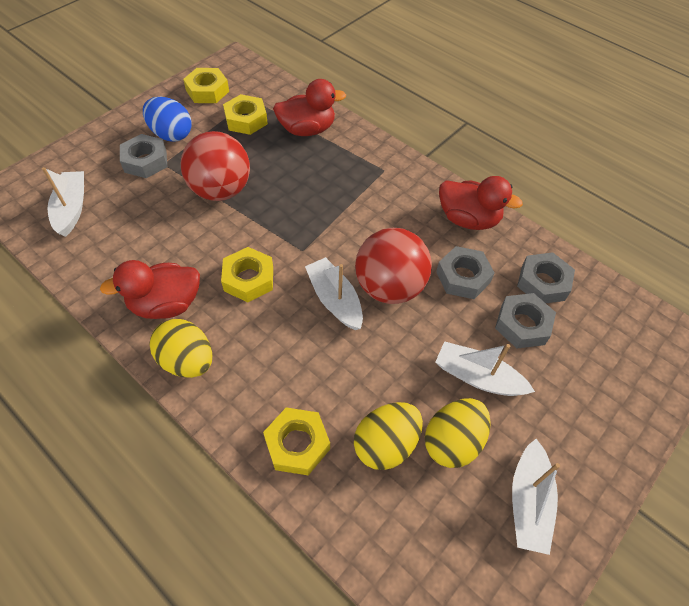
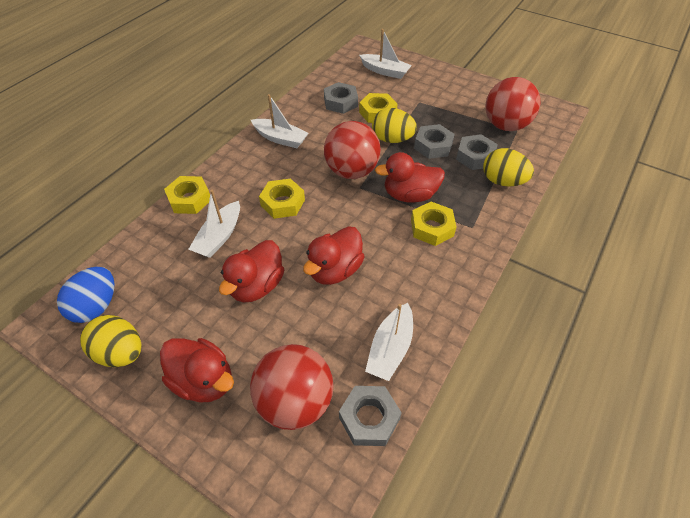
red ball: 2 -> 3
red duck: 3 -> 4

